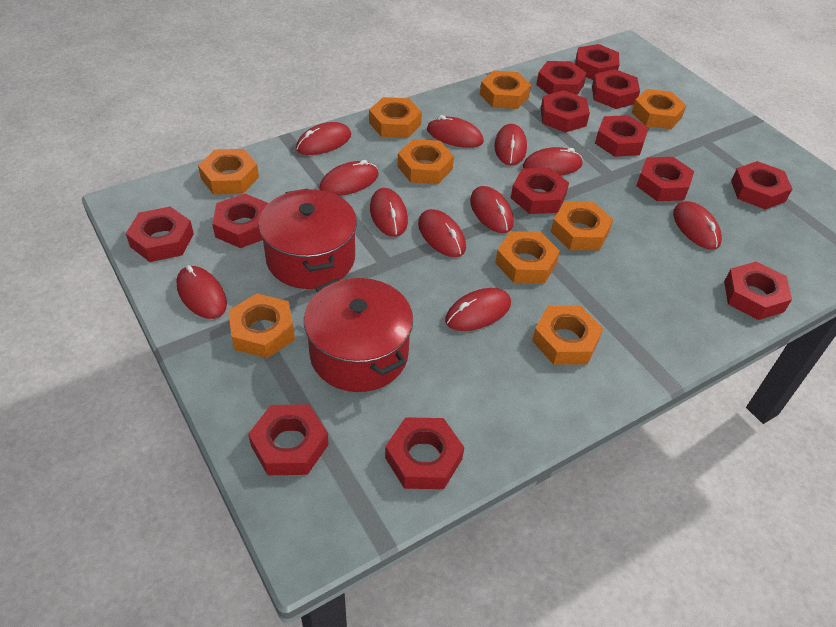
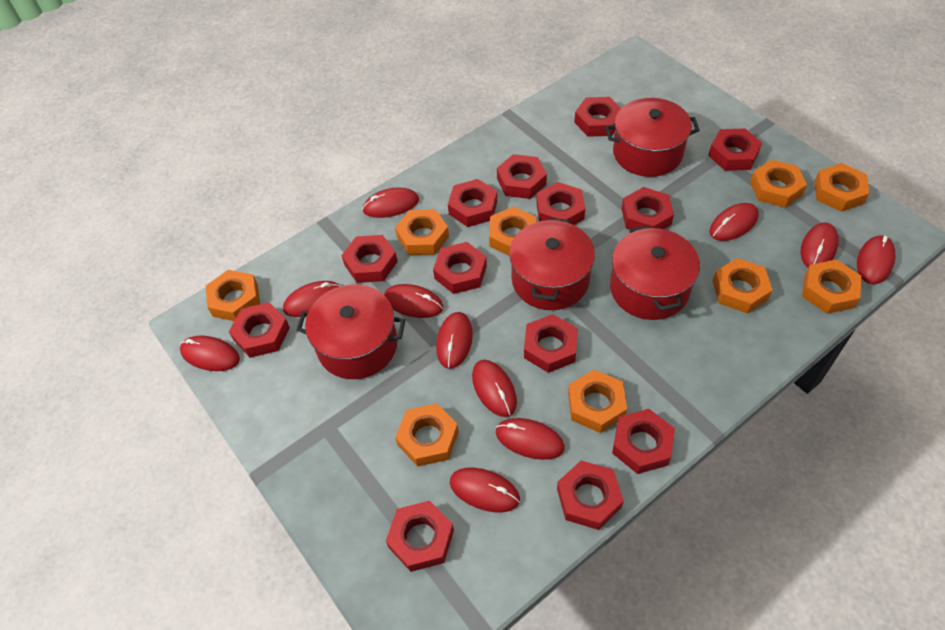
red pot: 2 -> 4

